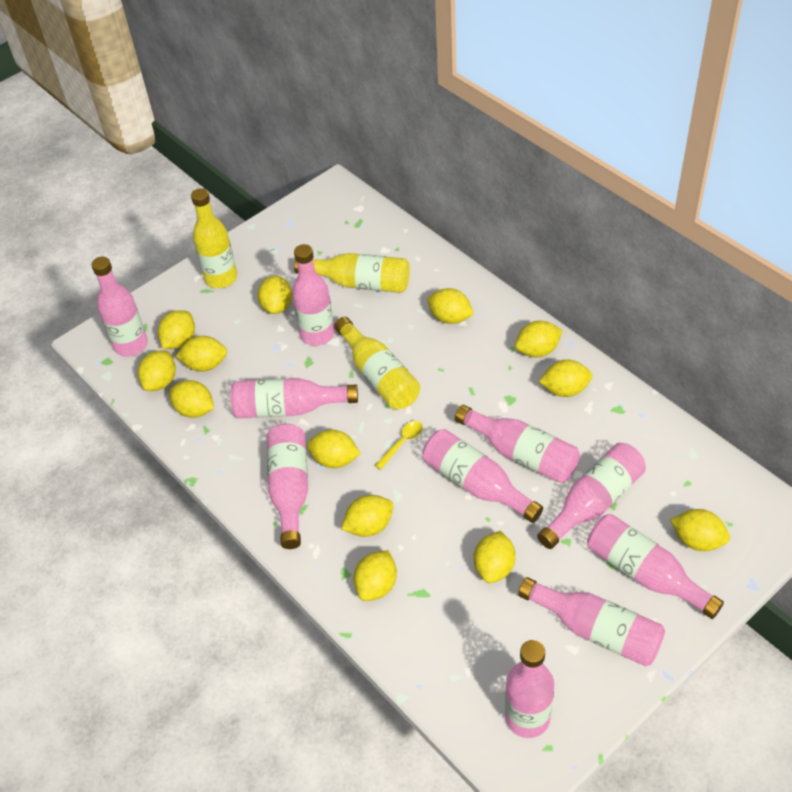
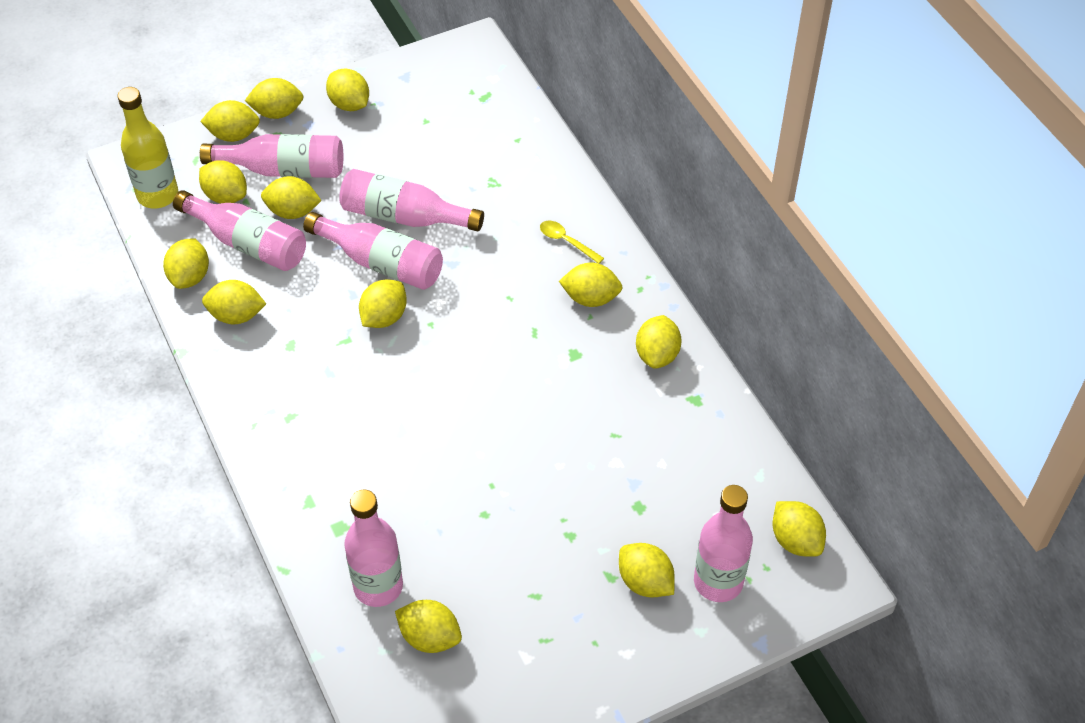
pink bottle: 10 -> 6
yellow bottle: 3 -> 1

